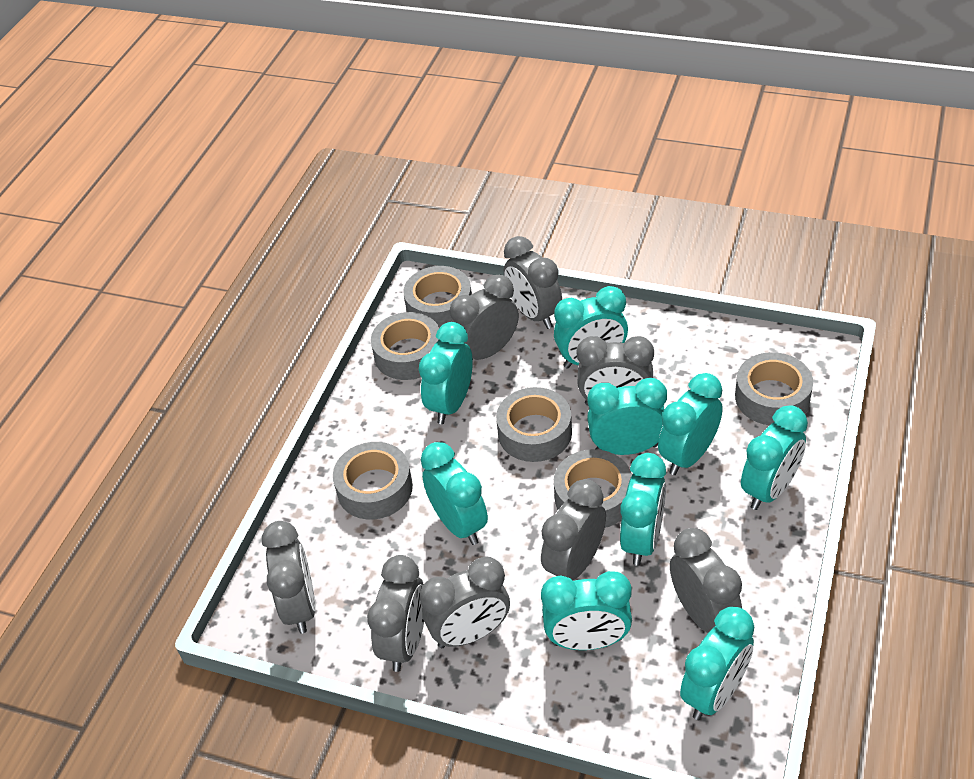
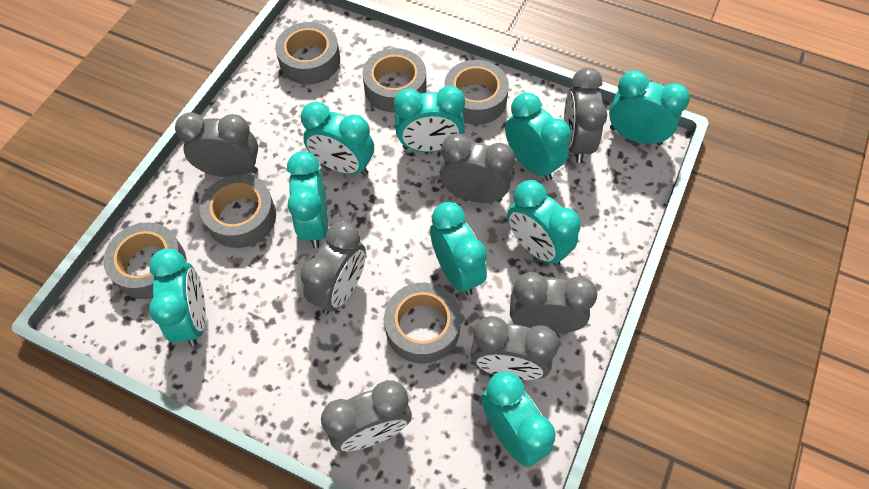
grey clock: 8 -> 7

